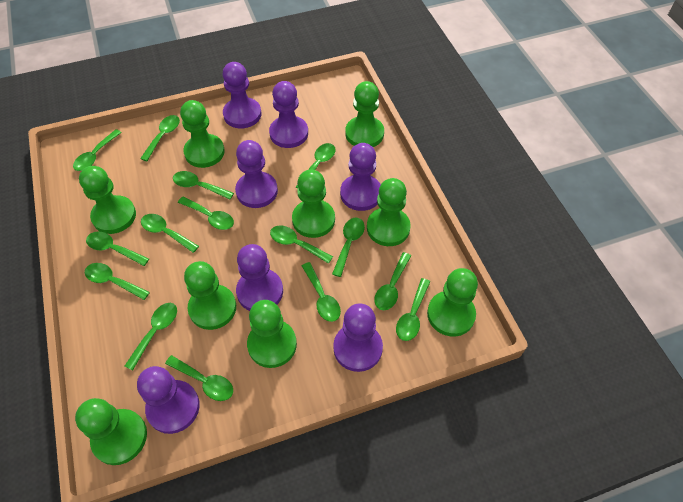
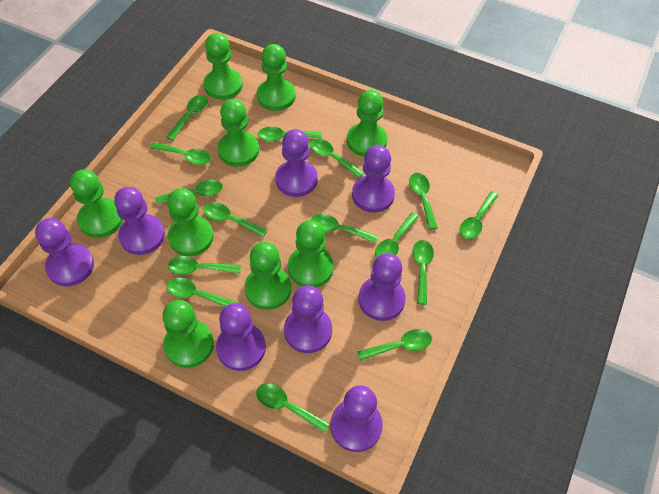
purple pawn: 7 -> 8

